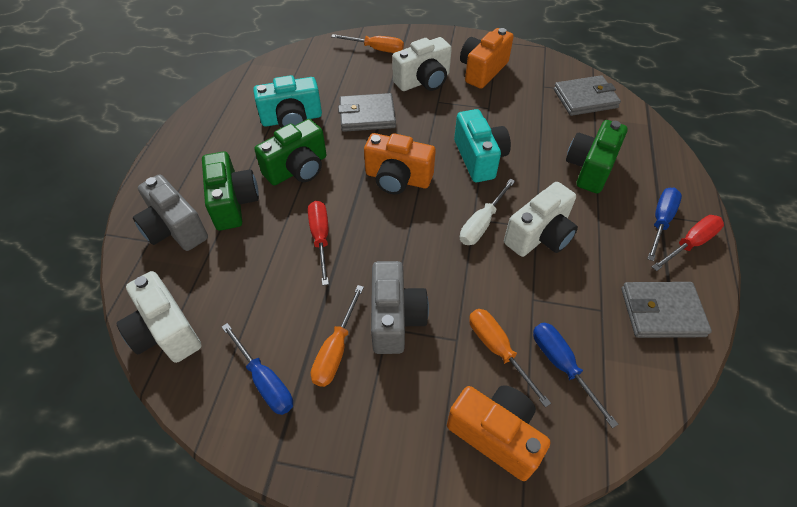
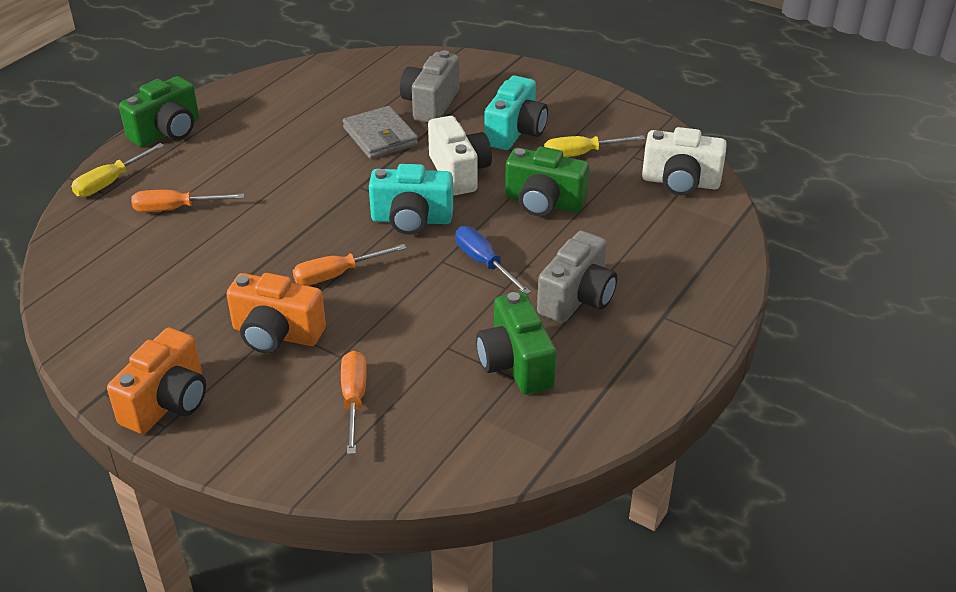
blue screwdriver: 3 -> 1
grey wallet: 3 -> 1
orange camera: 3 -> 2
red screwdriver: 2 -> 0
white camera: 3 -> 2
white screwdriver: 1 -> 0
yellow screwdriver: 0 -> 2

